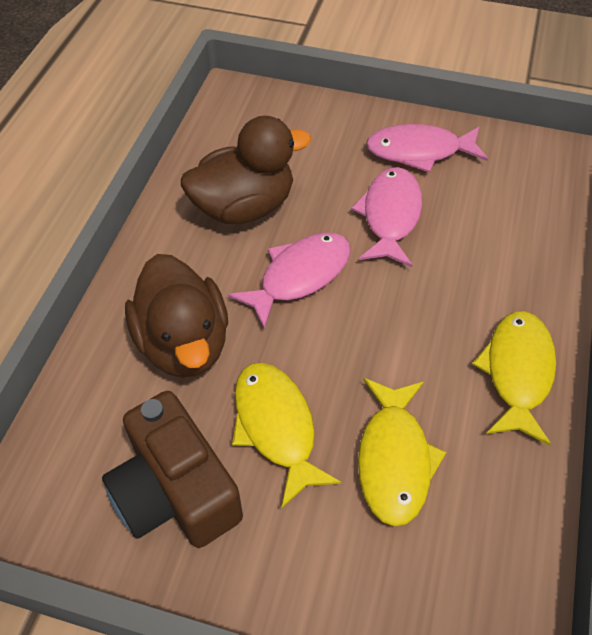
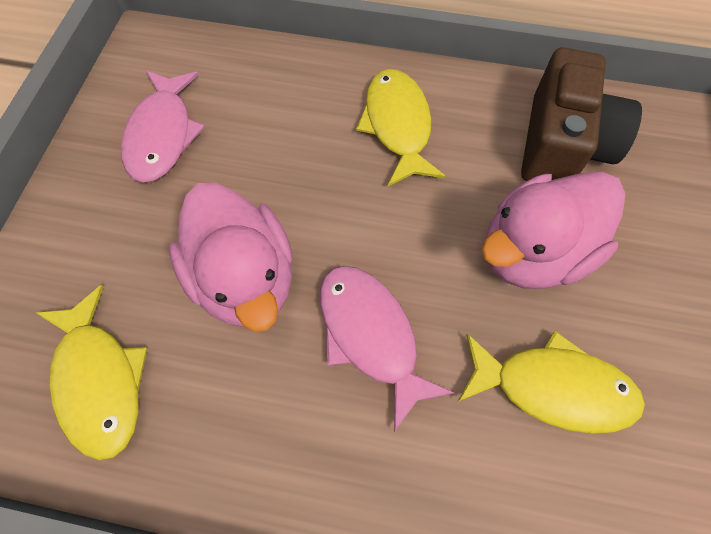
brown duck: 2 -> 0
pink duck: 0 -> 2
pink fish: 3 -> 2

